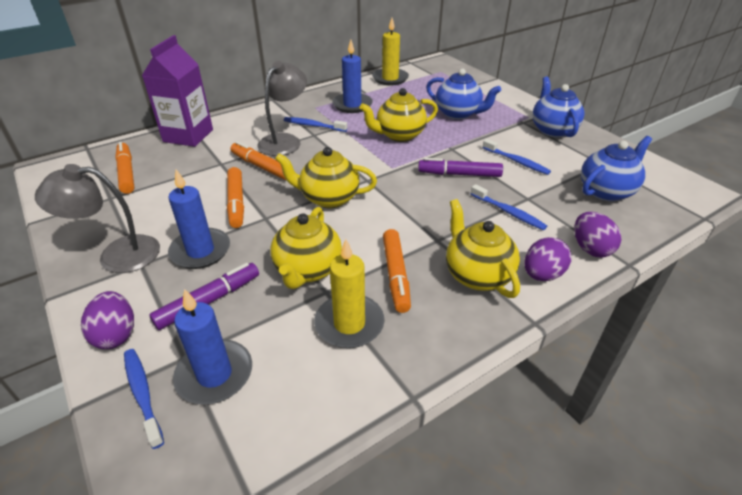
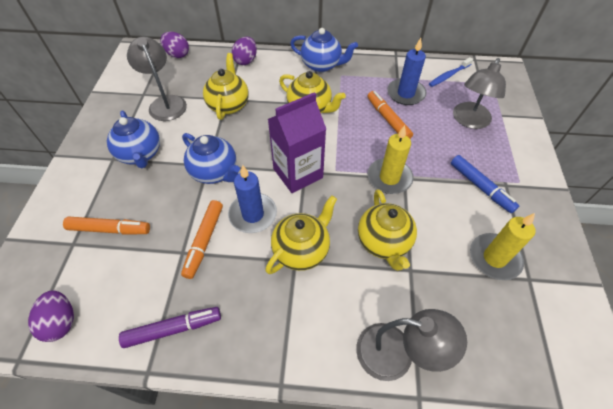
blue candle: 3 -> 2
blue marker: 0 -> 1
blue toothbrush: 4 -> 1
grey lamp: 2 -> 3
orange marker: 4 -> 3
purple marker: 2 -> 1

